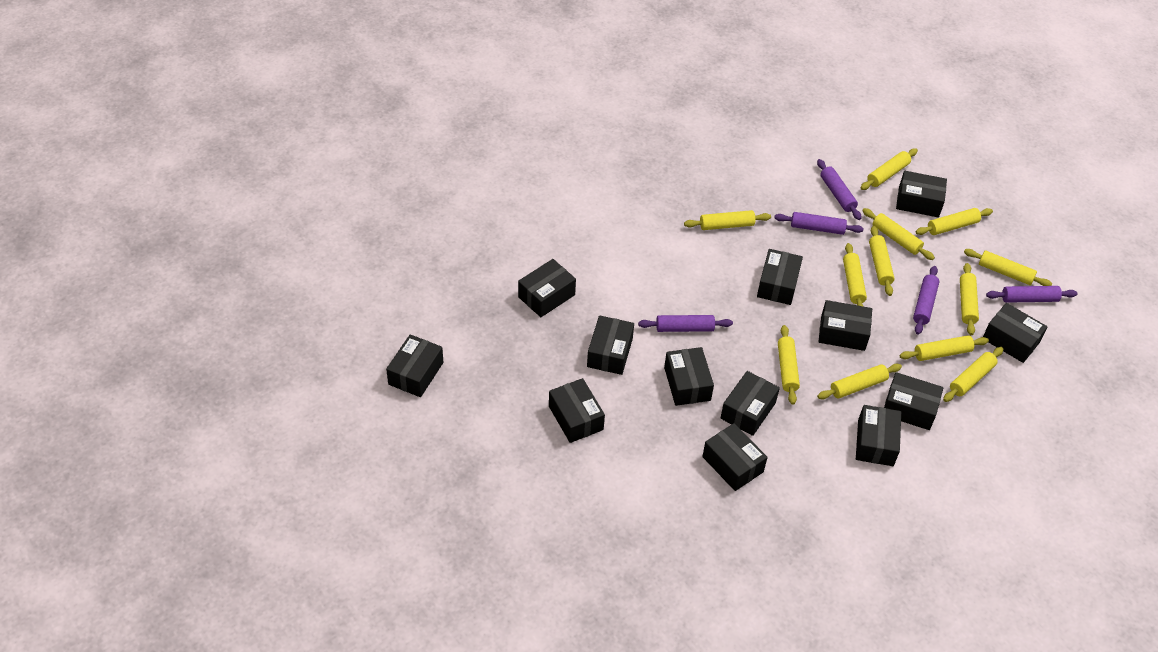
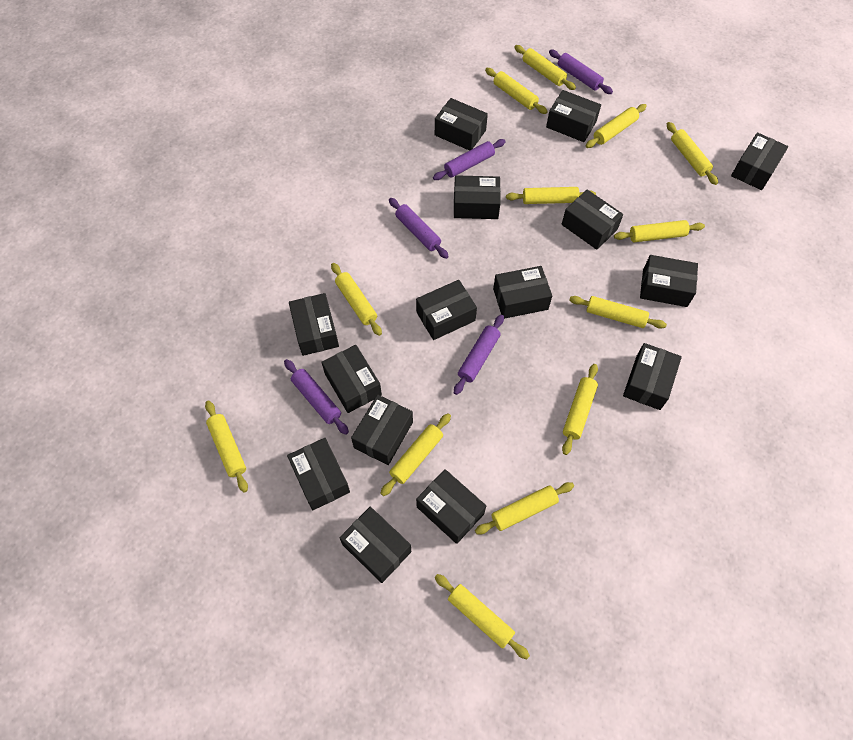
black box: 13 -> 15
yellow rolling pin: 12 -> 13

